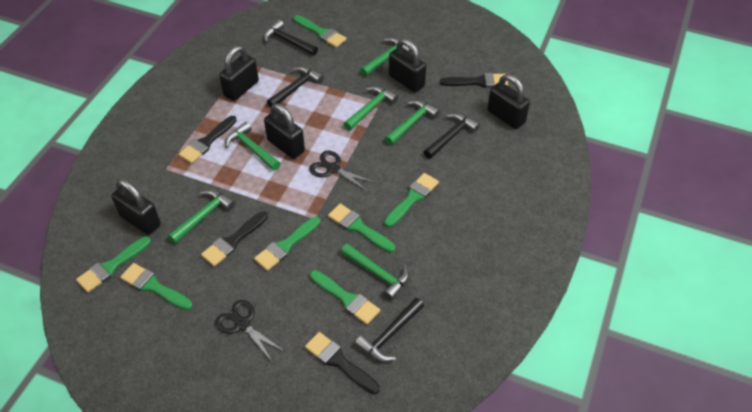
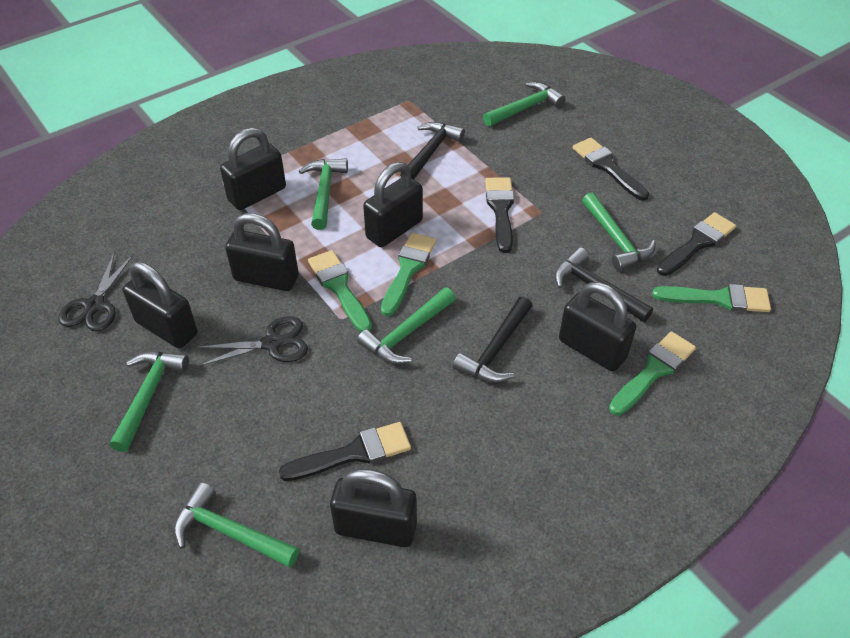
black hammer: 4 -> 3
black padlock: 5 -> 6
green brush: 7 -> 4

